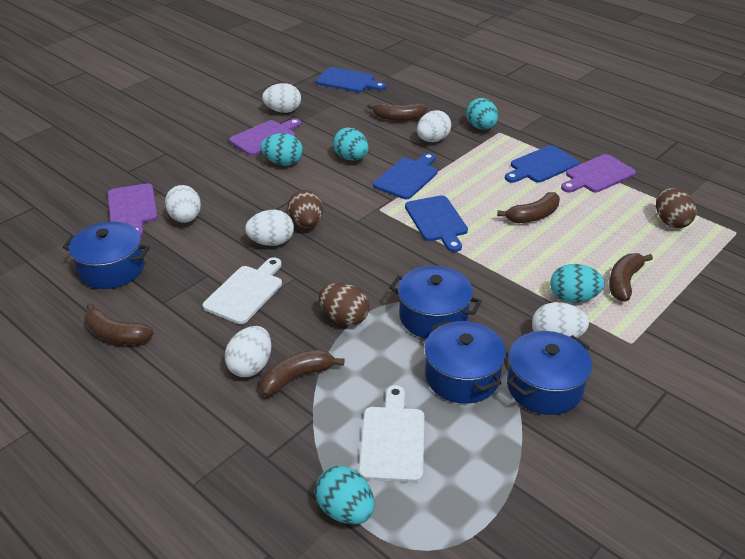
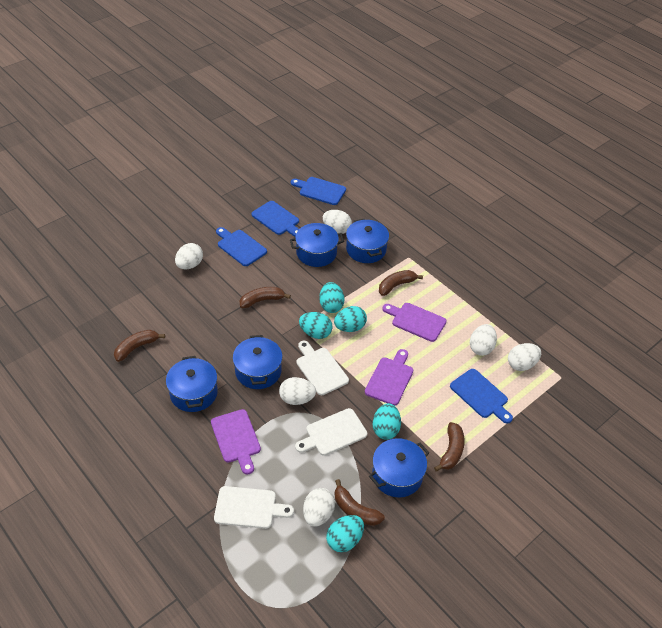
blue pot: 4 -> 5
brown egg: 3 -> 0
white cutting board: 2 -> 3

